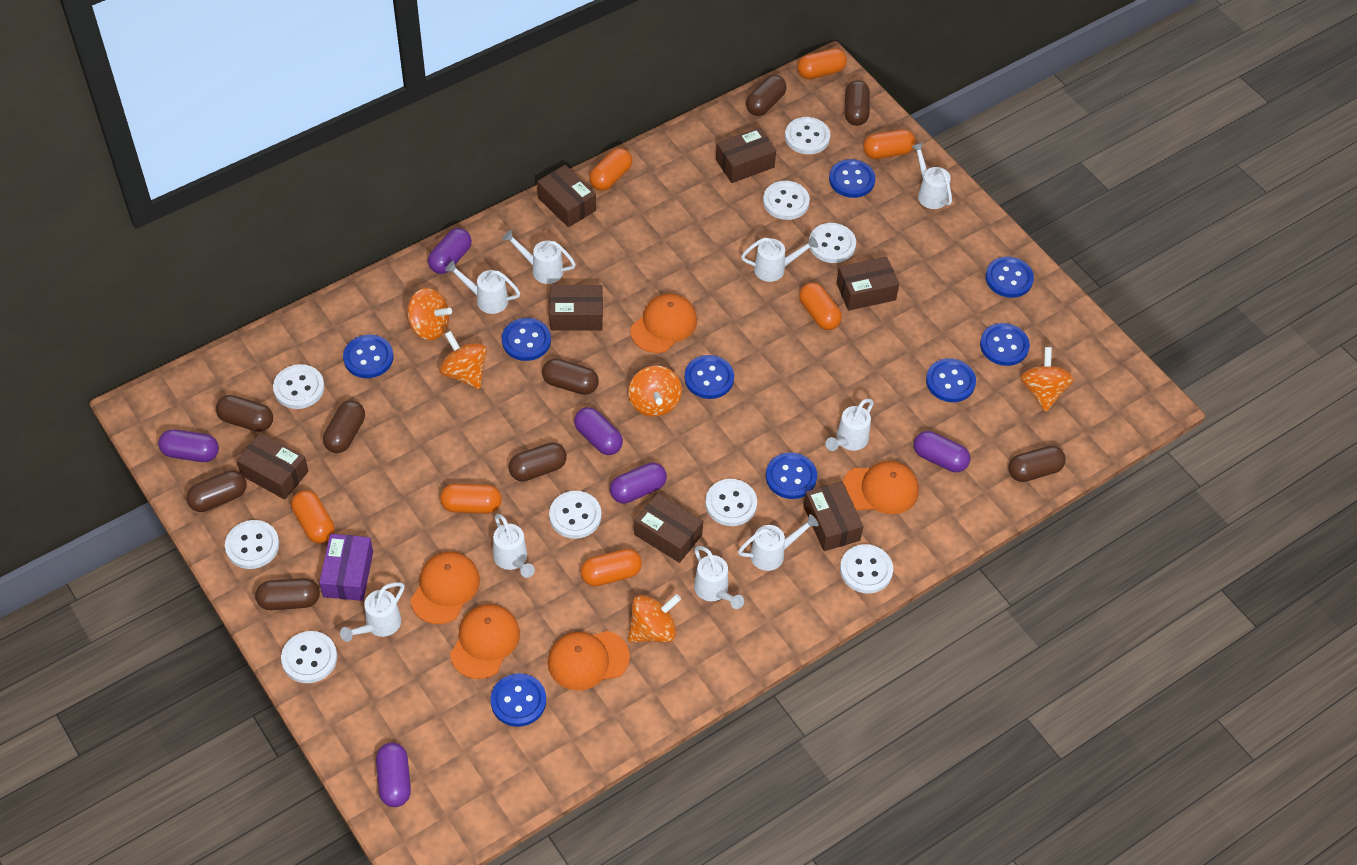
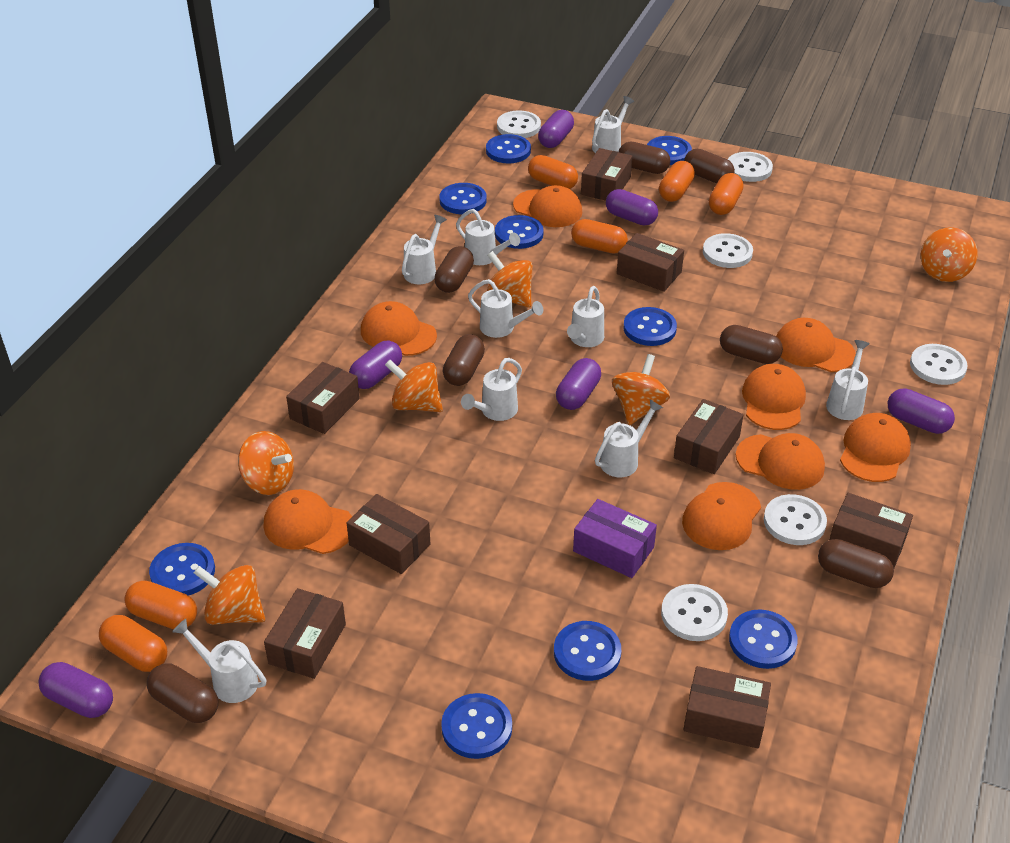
brown box: 7 -> 8
brown capsule: 9 -> 7
orange cap: 5 -> 8
orange capsule: 7 -> 6
orange spinning top: 5 -> 6
white button: 9 -> 6

